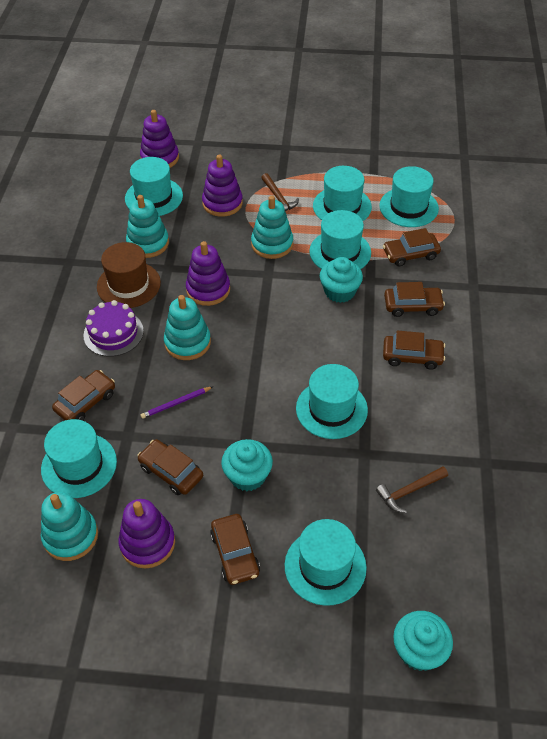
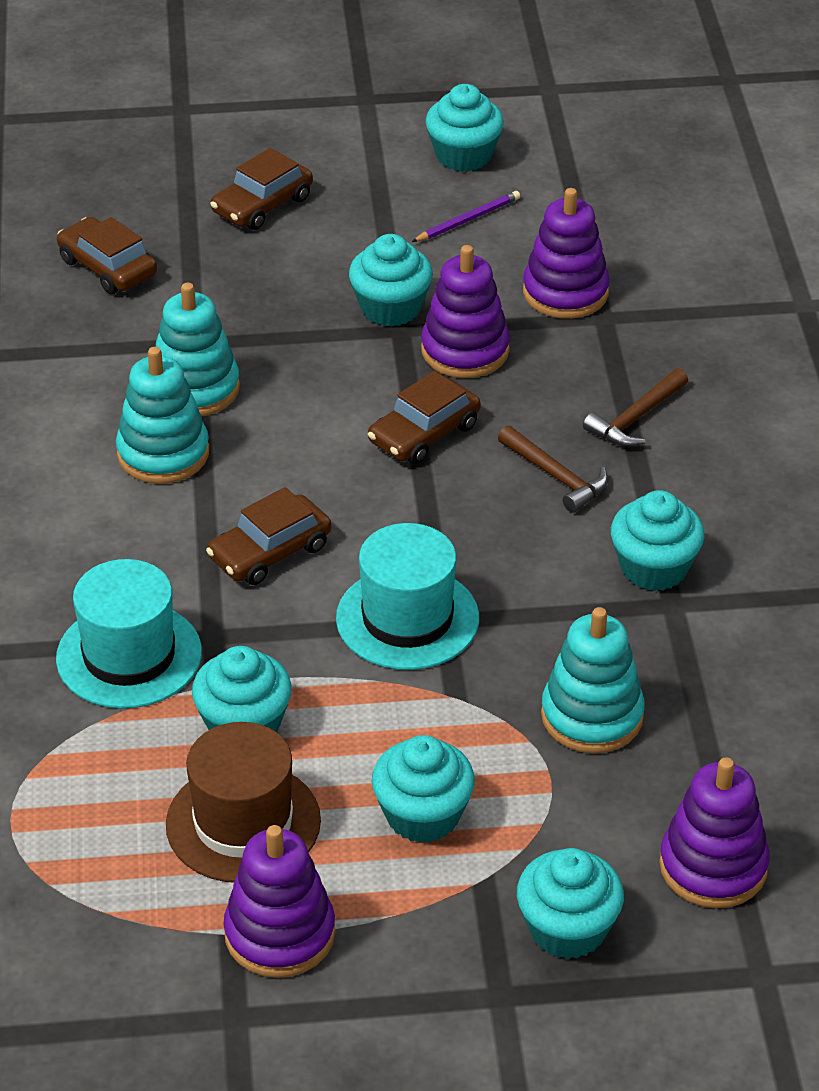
brown car: 6 -> 4
purple cake: 1 -> 0
turquoise cupcake: 3 -> 6
turquoise hat: 7 -> 2
turquoise stacking toy: 4 -> 3

